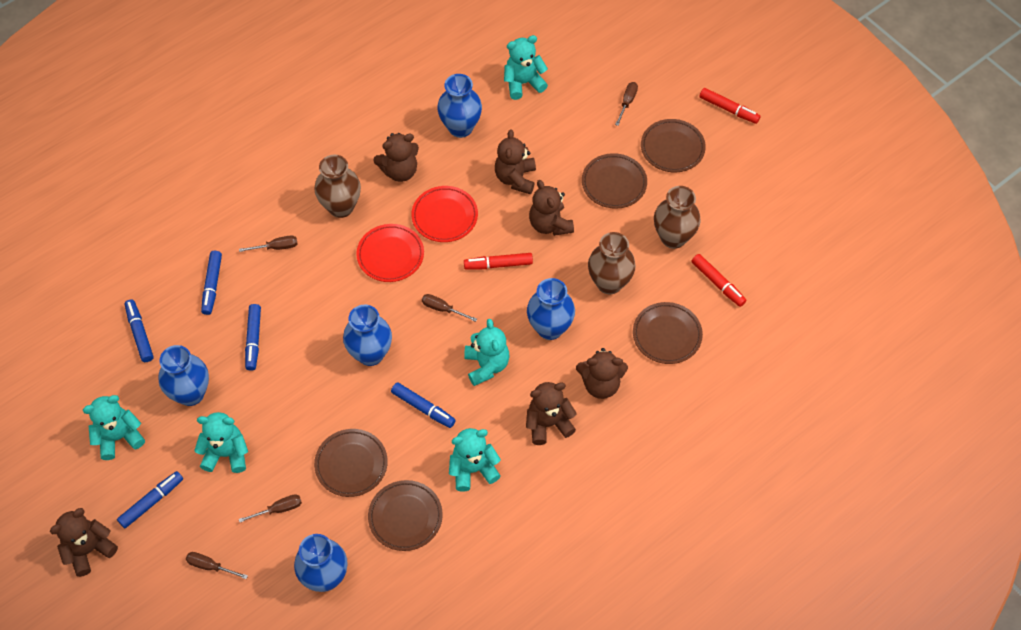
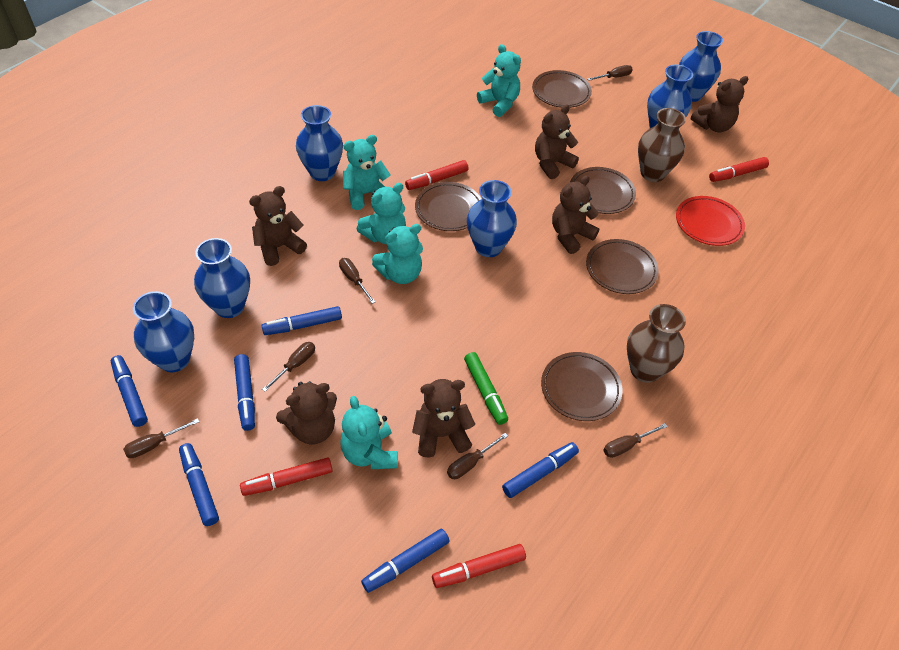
blue marker: 5 -> 6
blue vase: 5 -> 6
brown screwdriver: 5 -> 6
brown vase: 3 -> 2
green marker: 0 -> 1
red marker: 3 -> 4
red plate: 2 -> 1

